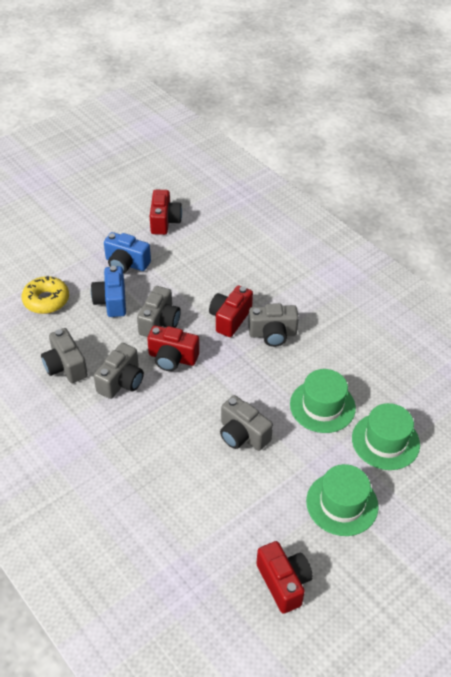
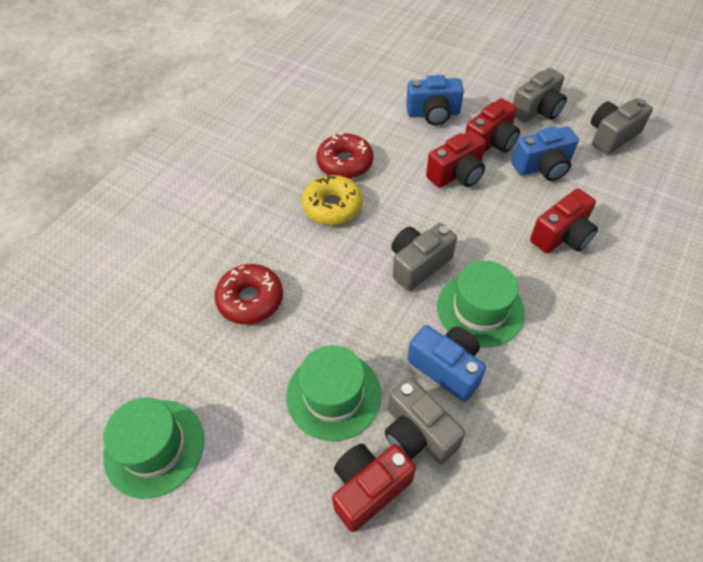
blue camera: 2 -> 3
grey camera: 5 -> 4
red donut: 0 -> 2

